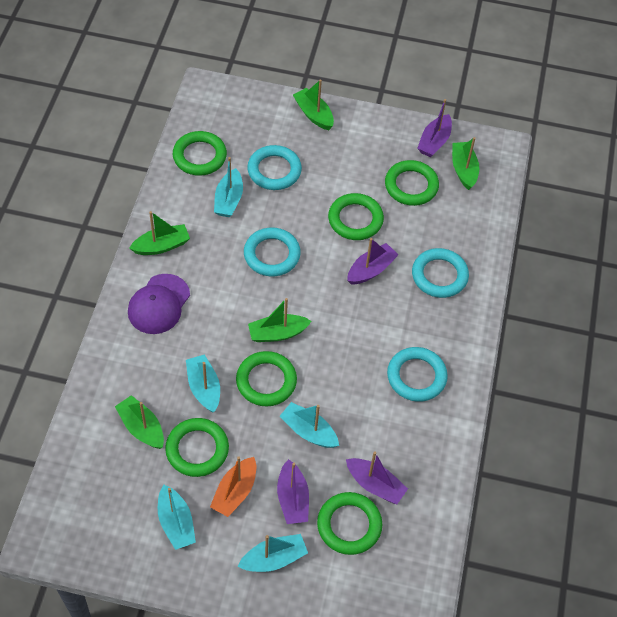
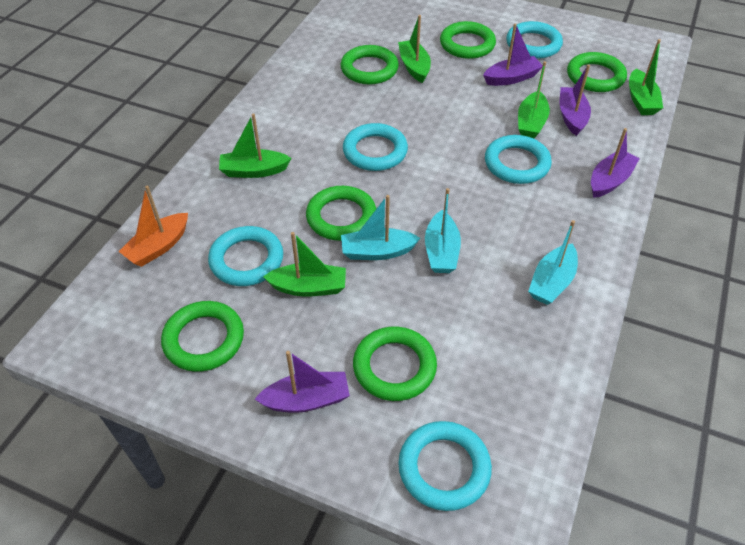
purple cap: 1 -> 0
turquoise boat: 5 -> 3
turquoise ring: 4 -> 5

